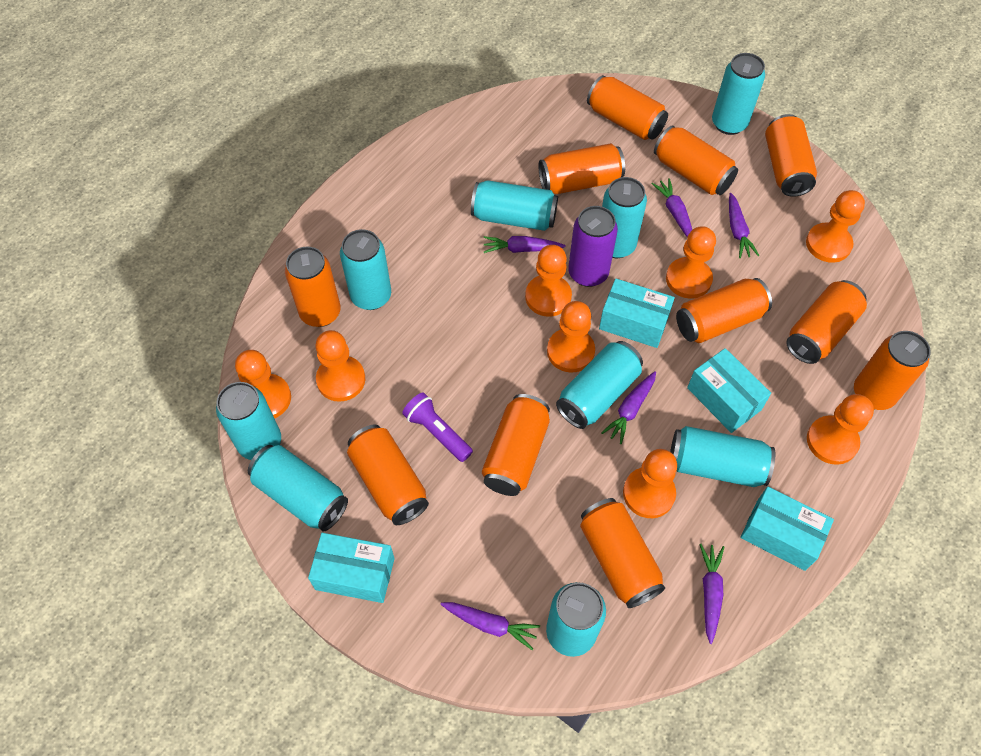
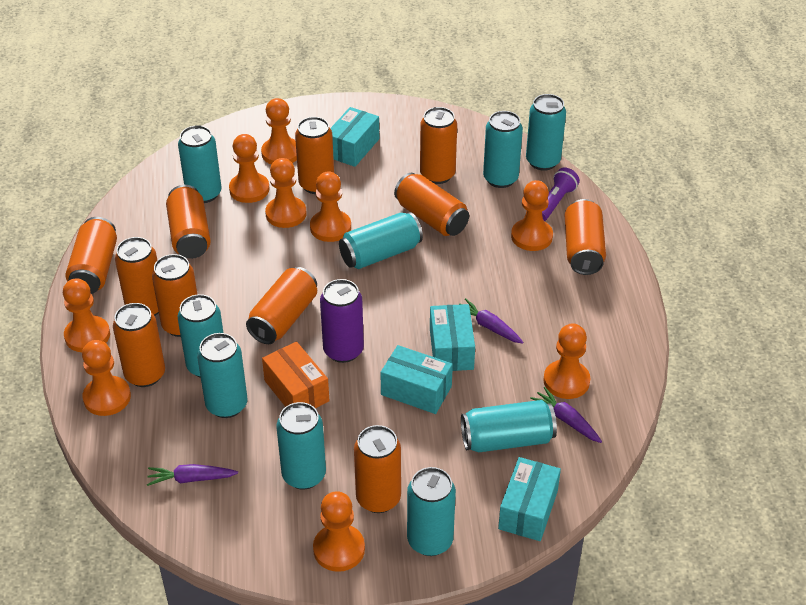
orange box: 0 -> 1
orange pawn: 8 -> 9
purple carrot: 6 -> 3

